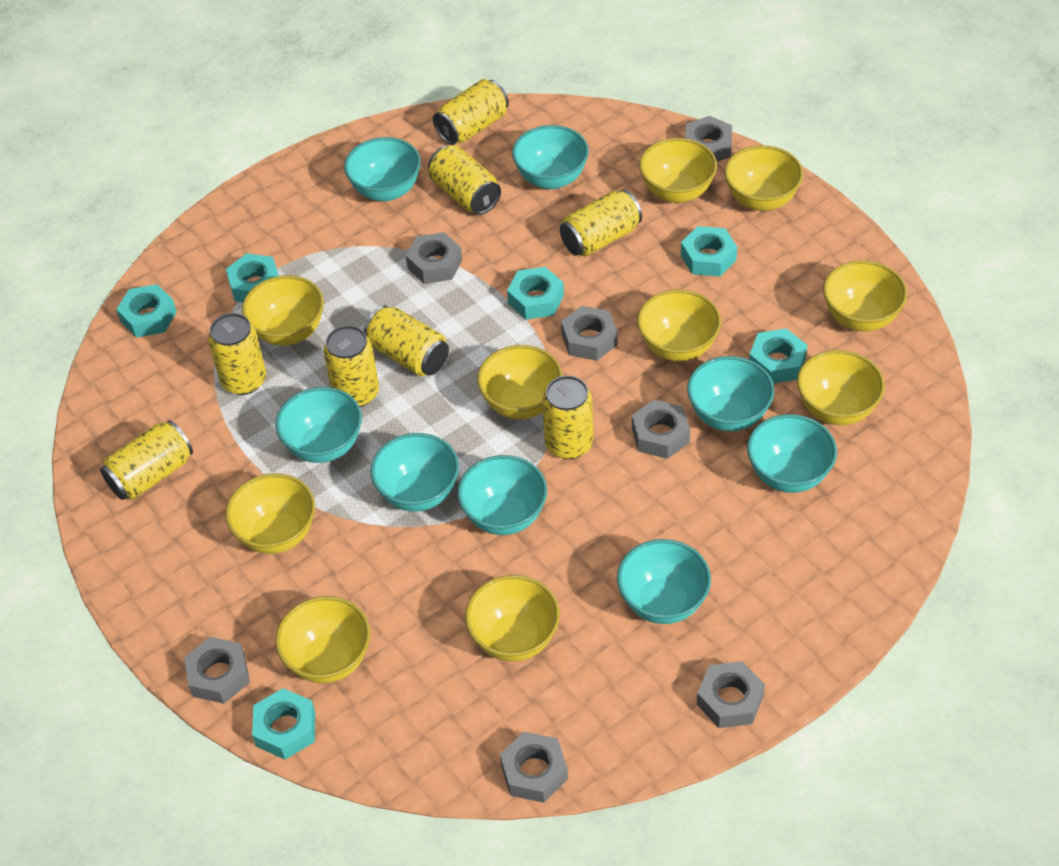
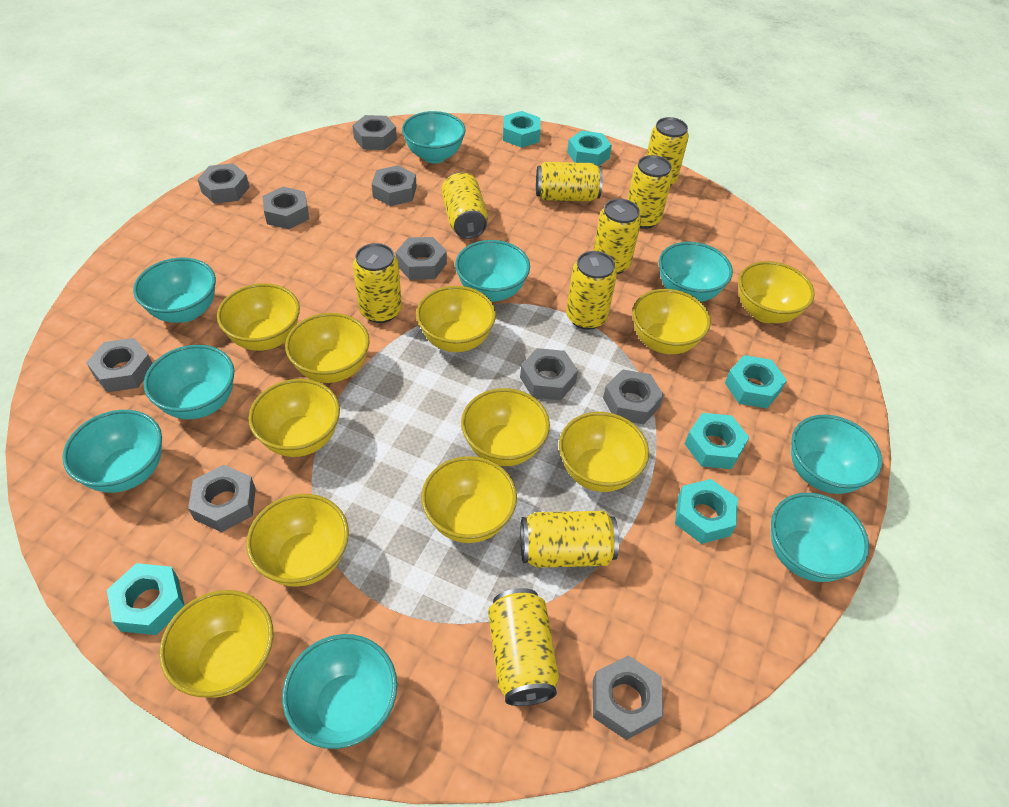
grey nut: 7 -> 10
turquoise bowl: 8 -> 9
yellow bowl: 10 -> 11
yellow can: 8 -> 9

